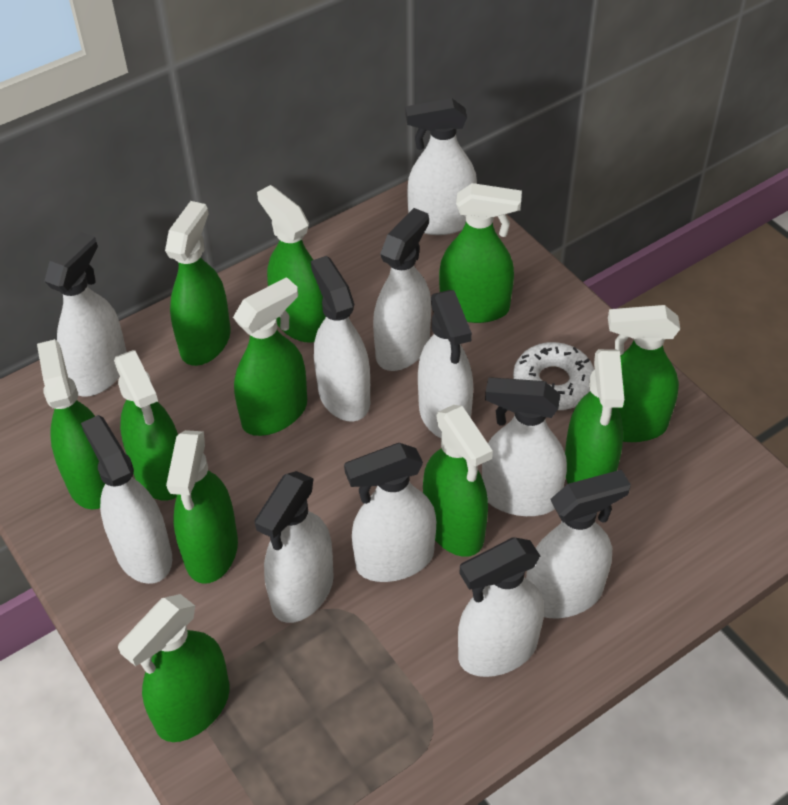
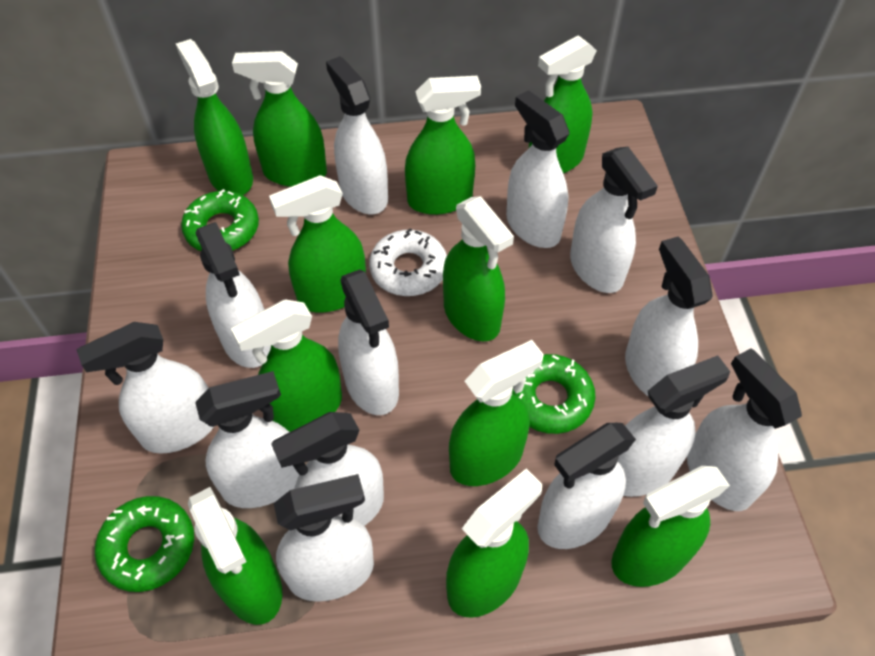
green donut: 0 -> 3
white spray bottle: 11 -> 13

